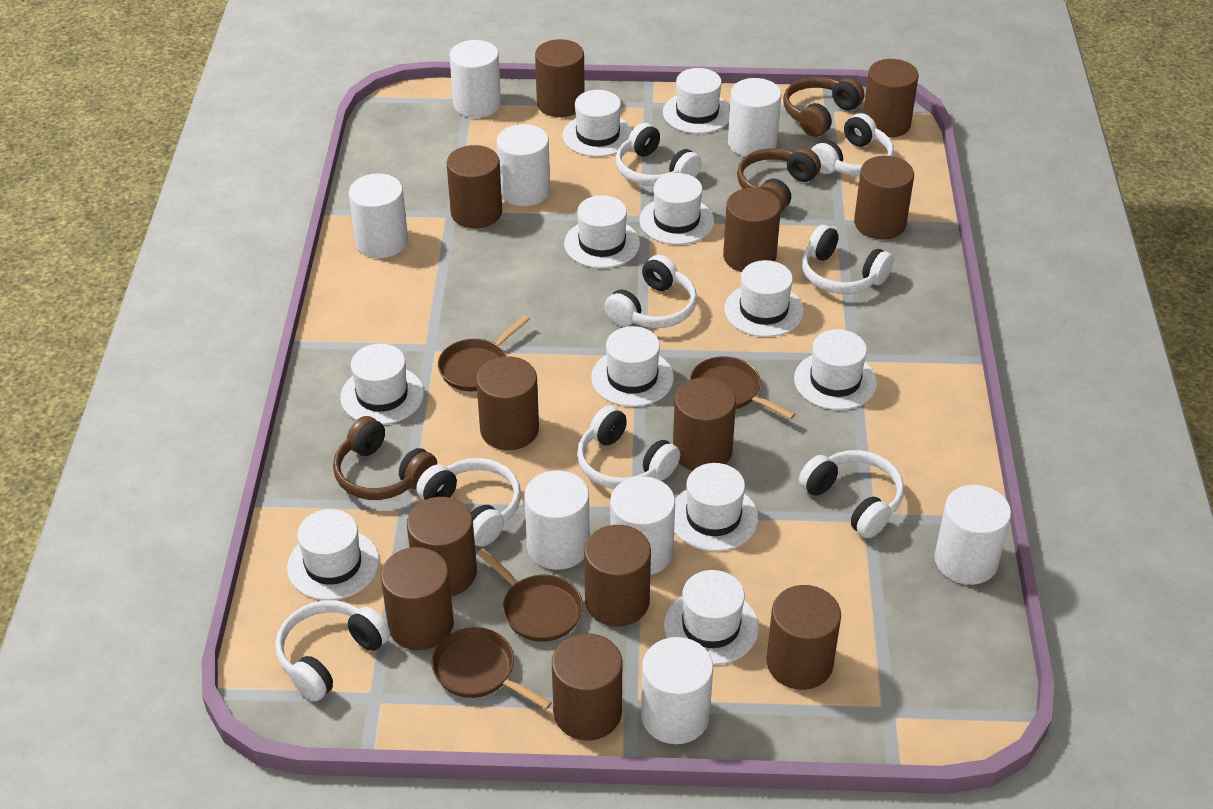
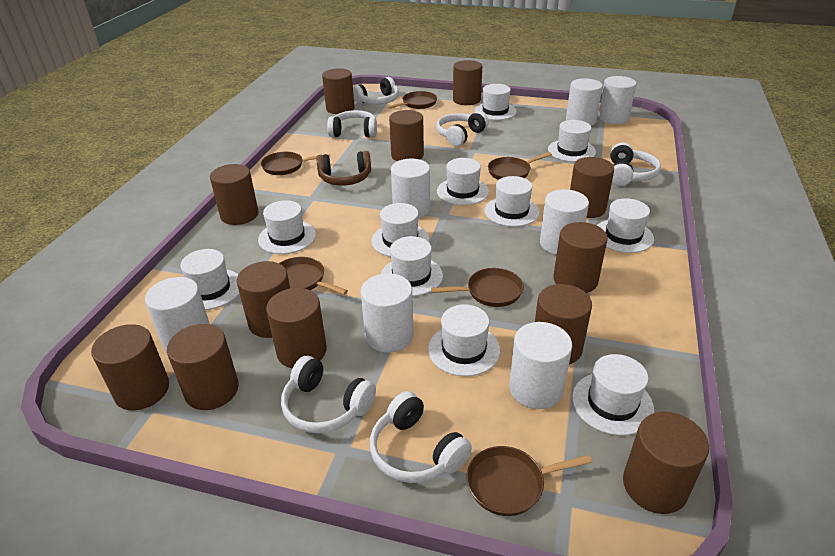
brown headphones: 3 -> 1
brown pan: 4 -> 6
white cylinder: 8 -> 7
white headphones: 8 -> 6

